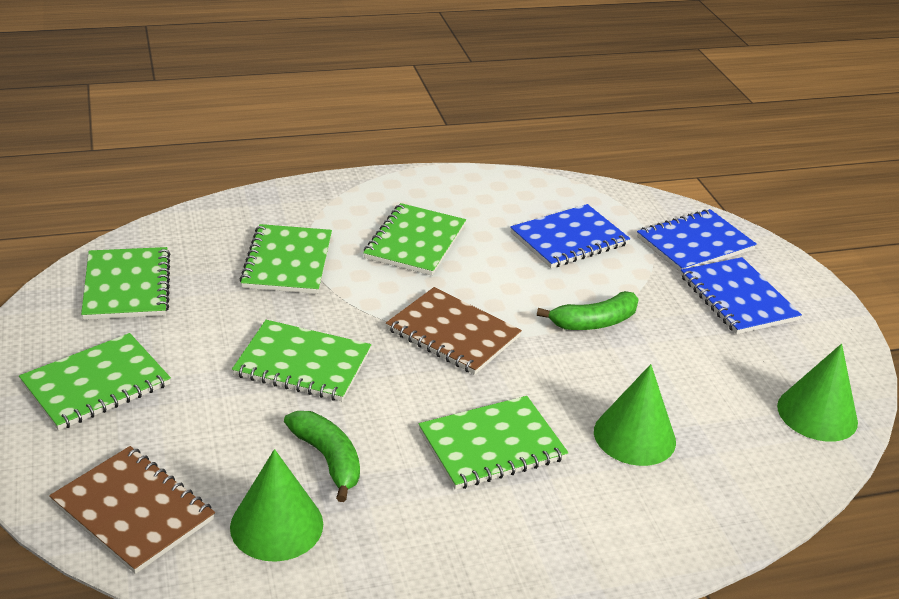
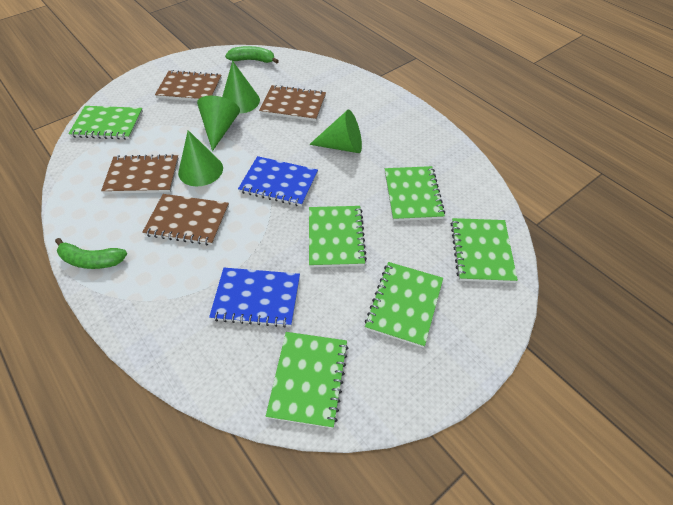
blue notebook: 3 -> 2
brown notebook: 2 -> 4
green cone: 3 -> 4

